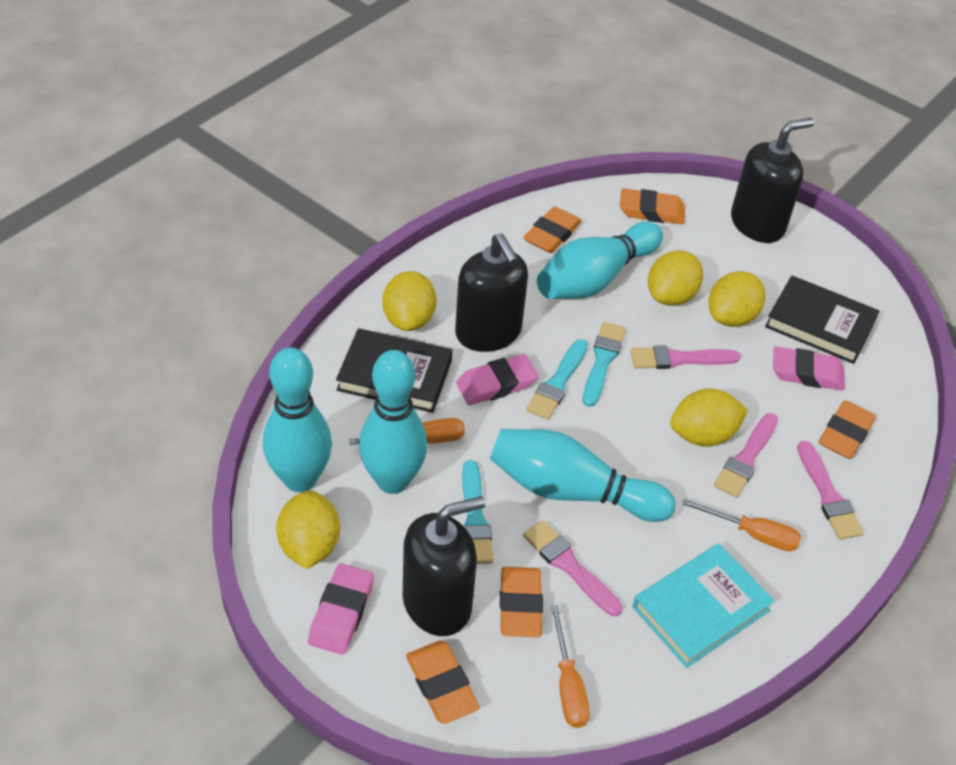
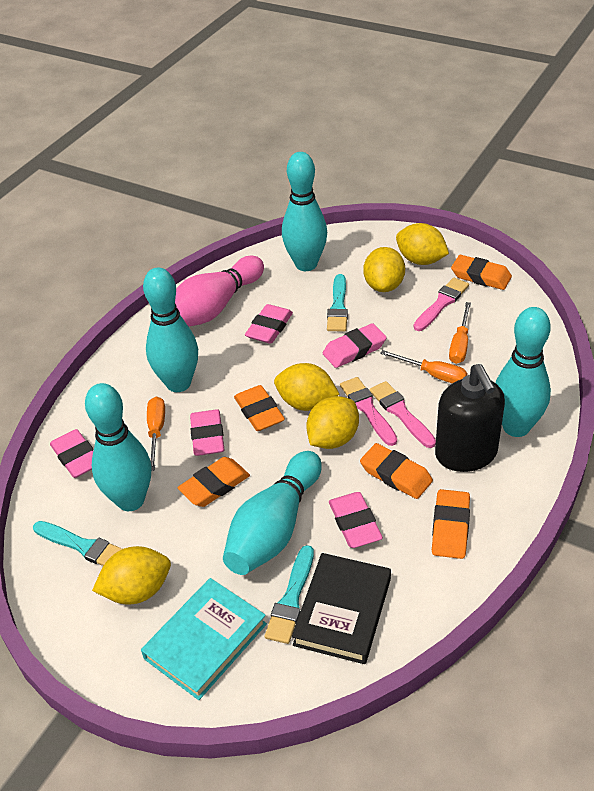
black book: 2 -> 1
black soap dispenser: 3 -> 1
pink bowling pin: 0 -> 1
pink brush: 4 -> 3
pink eraser: 3 -> 5
turquoise bowling pin: 4 -> 5

